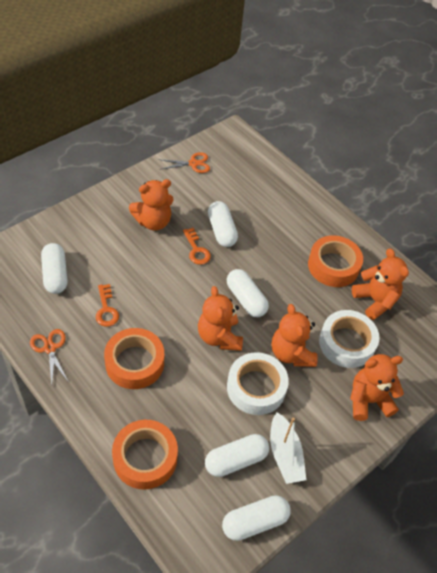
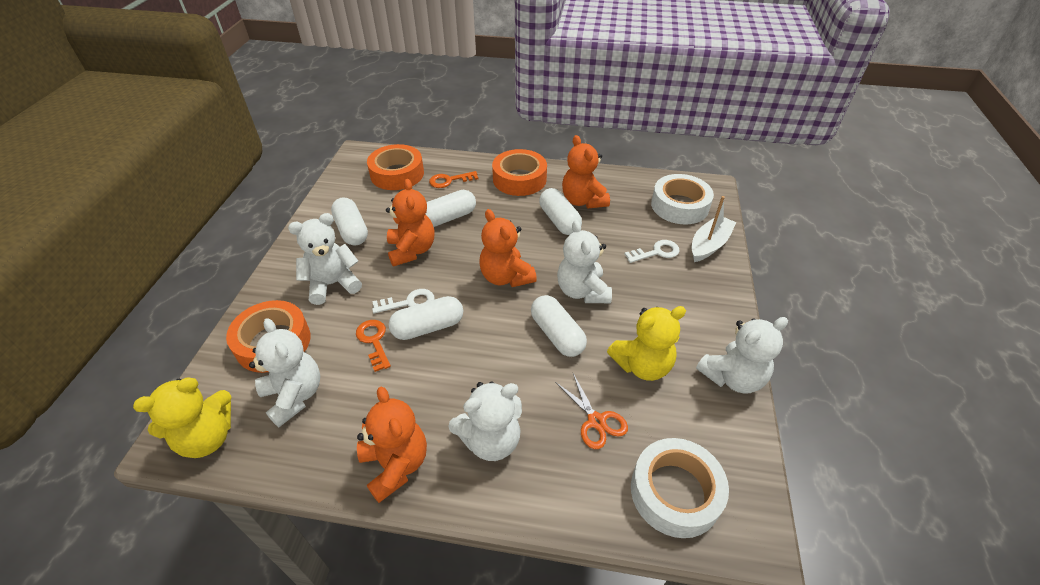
orange scissors: 2 -> 1
orange teddy bear: 5 -> 4
white key: 0 -> 2
white teddy bear: 0 -> 5
yellow teddy bear: 0 -> 2

